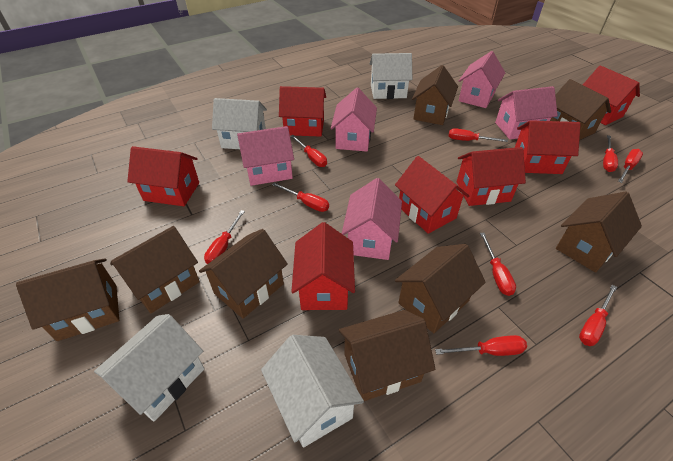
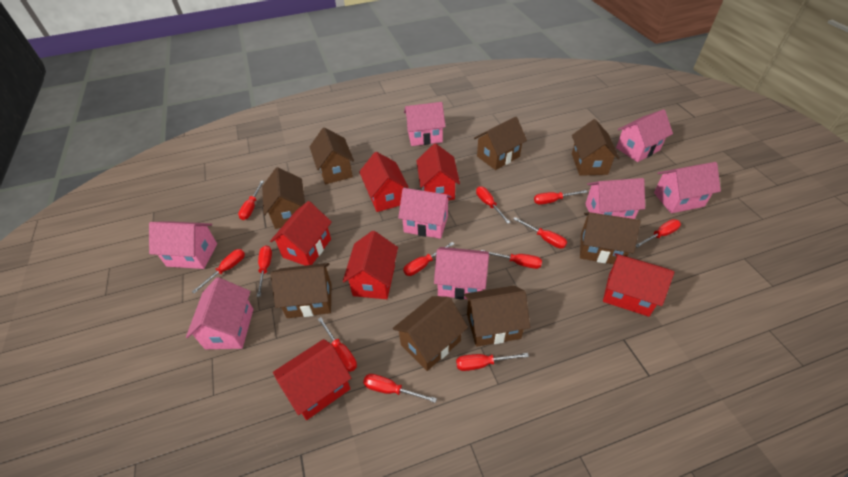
pink house: 5 -> 8
red house: 7 -> 6
red screwdriver: 9 -> 12
white house: 4 -> 0

